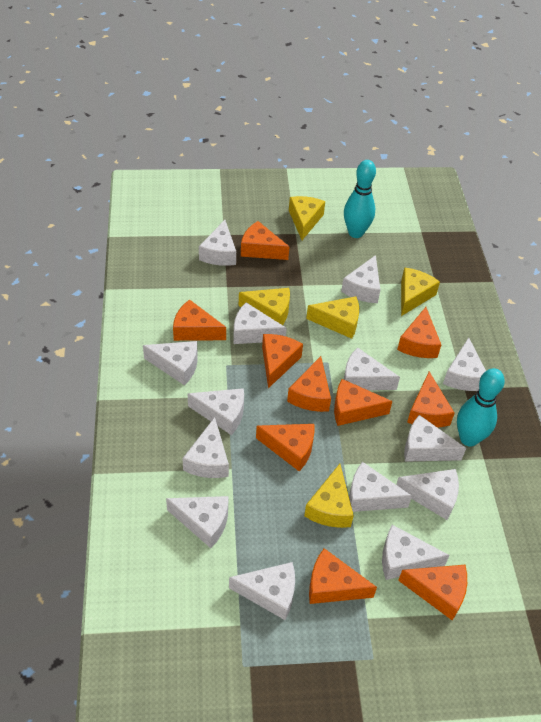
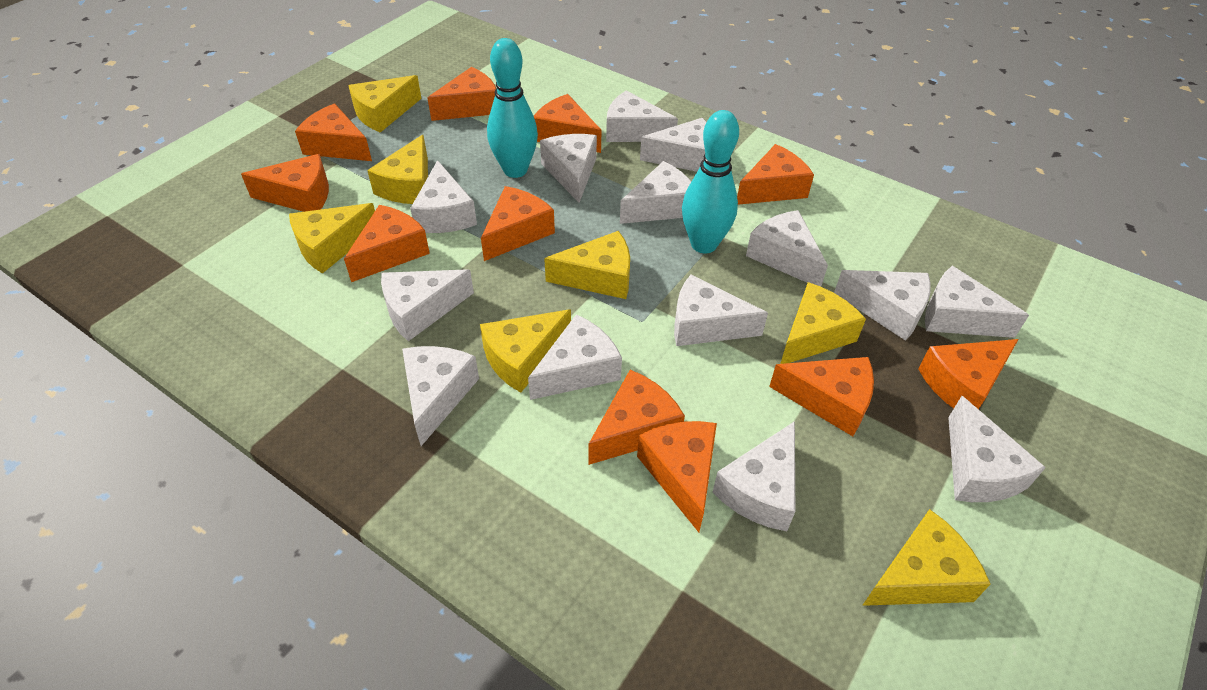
orange cheese: 10 -> 11
yellow cheese: 5 -> 7

